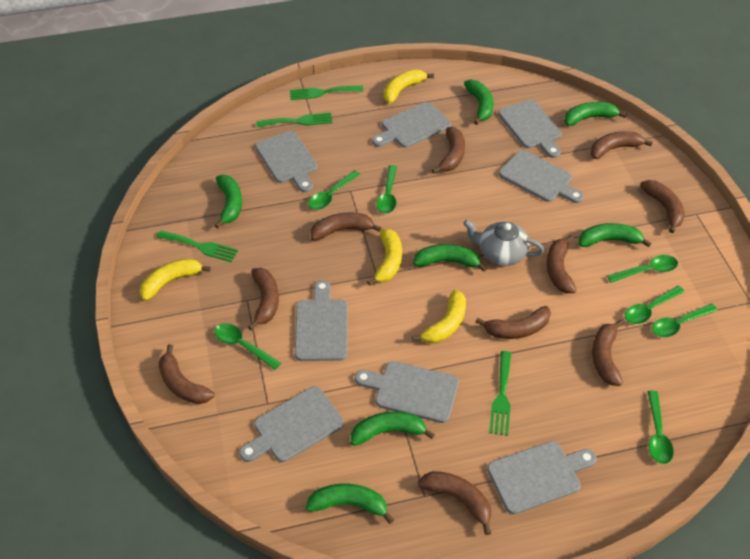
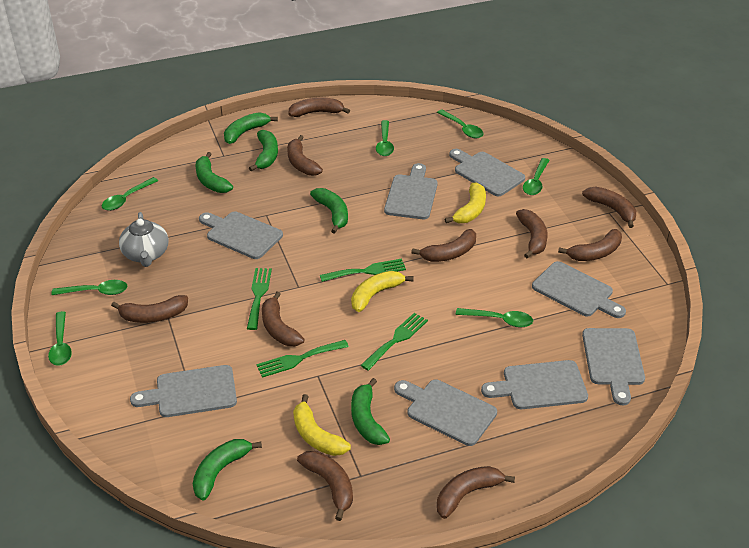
green banana: 7 -> 6
yellow banana: 4 -> 3

